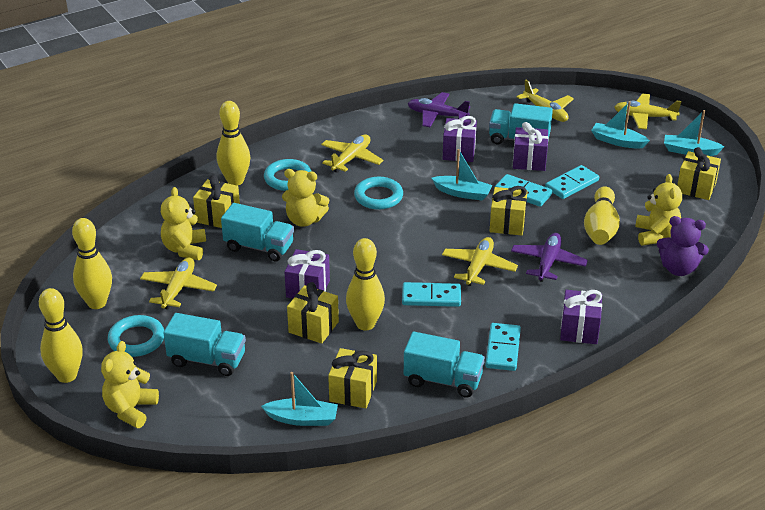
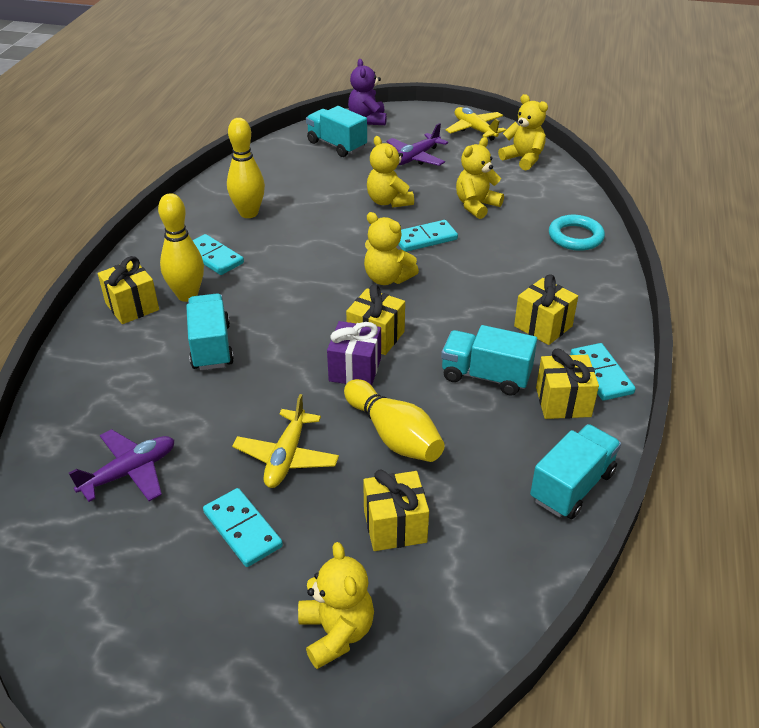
purple gift: 4 -> 1
turquoise boat: 4 -> 0
turquoise ring: 3 -> 1
yellow bowling pin: 5 -> 3
yellow plane: 5 -> 2
yellow teddy bear: 4 -> 5

